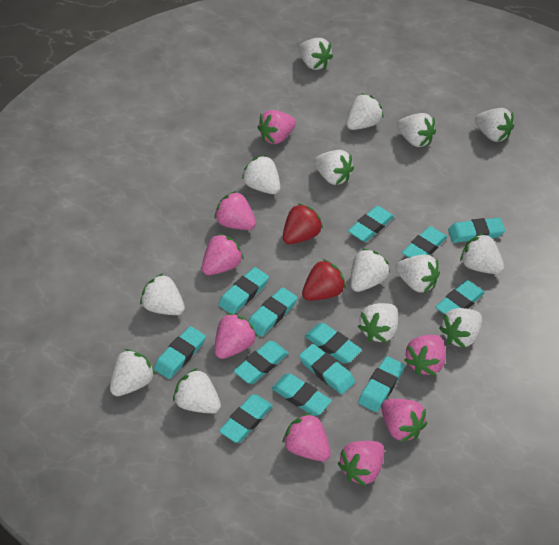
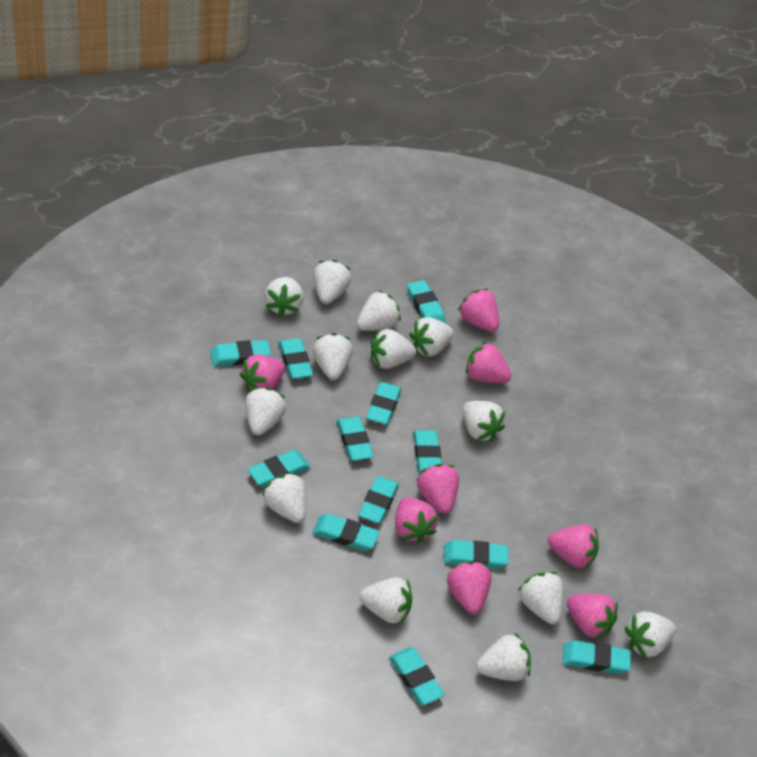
red strawberry: 2 -> 0
turquoise eraser: 13 -> 12
white strawberry: 14 -> 13

